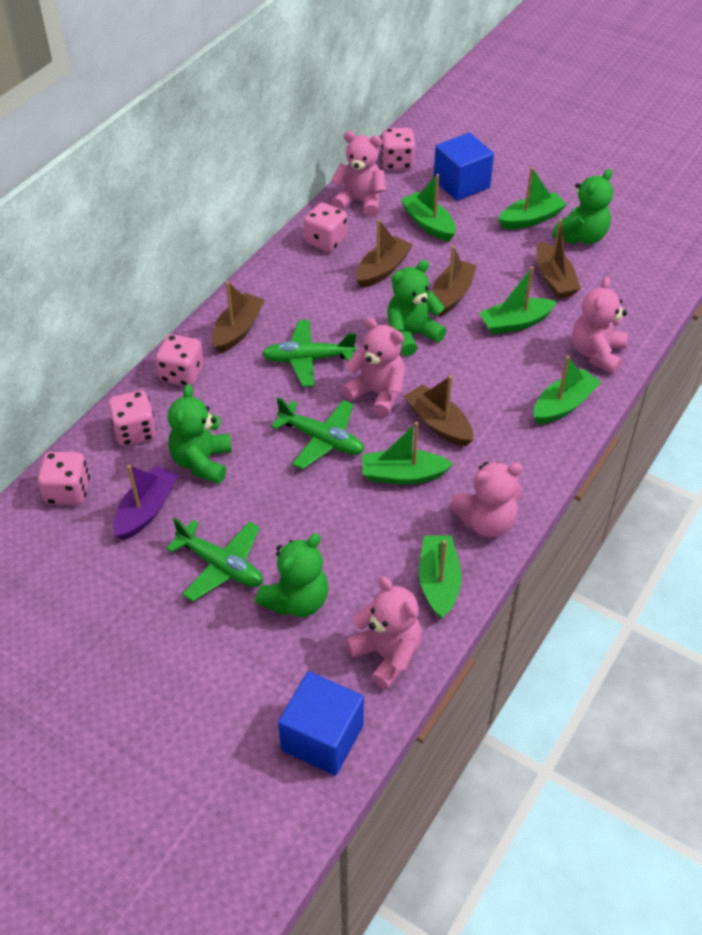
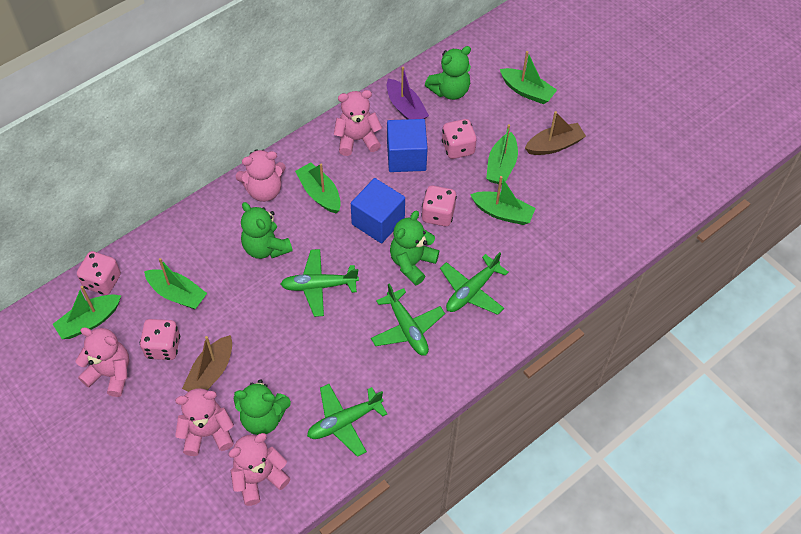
brown boat: 5 -> 2
green plane: 3 -> 4
pink dice: 5 -> 4

